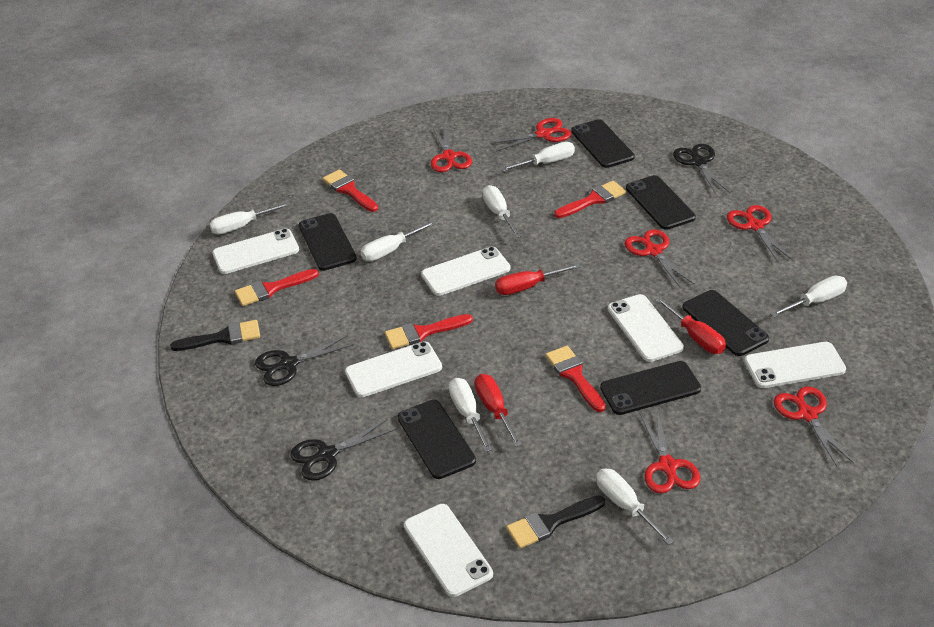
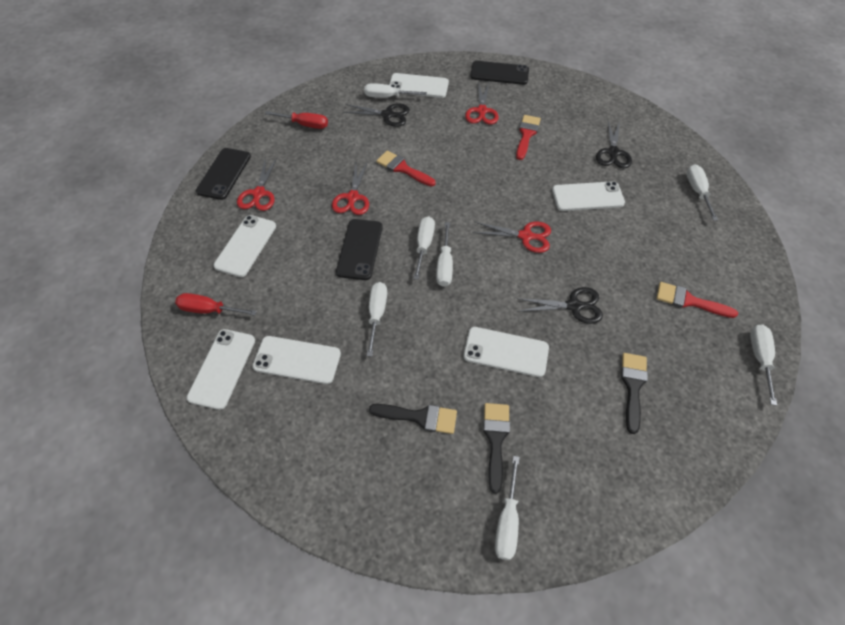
black brush: 2 -> 3
black phone: 6 -> 3
red brush: 5 -> 3
red scissors: 6 -> 4
red screwdriver: 3 -> 2

